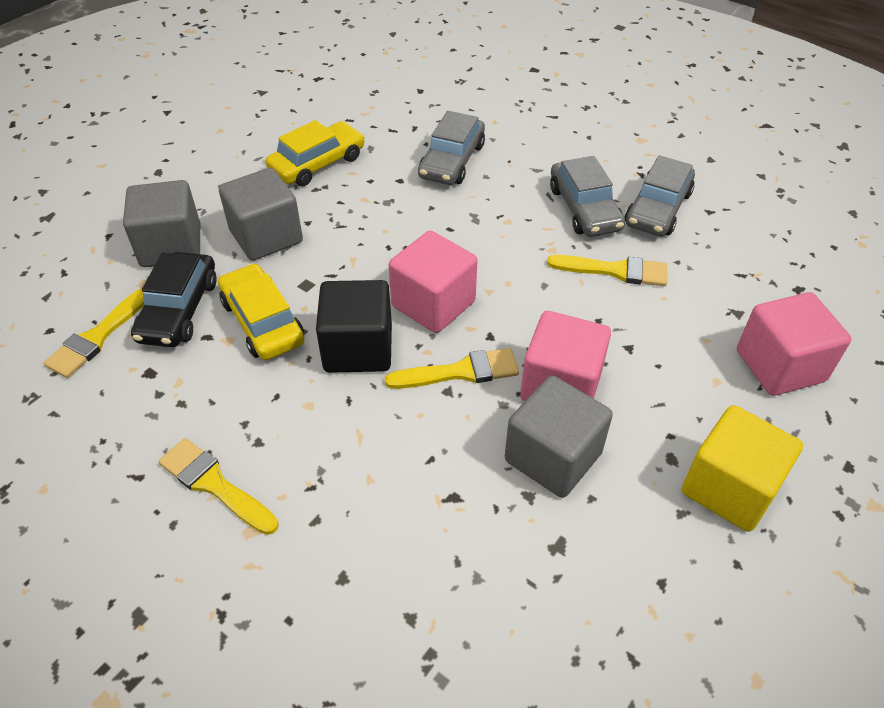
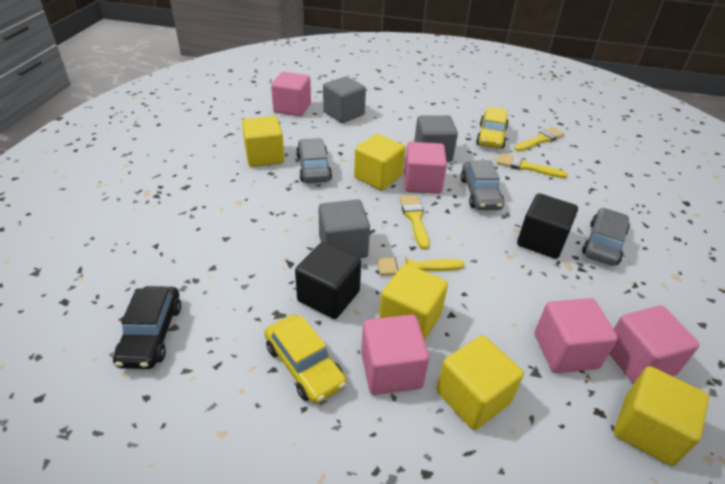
black cube: 1 -> 2
pink cube: 3 -> 5
yellow cube: 1 -> 5

